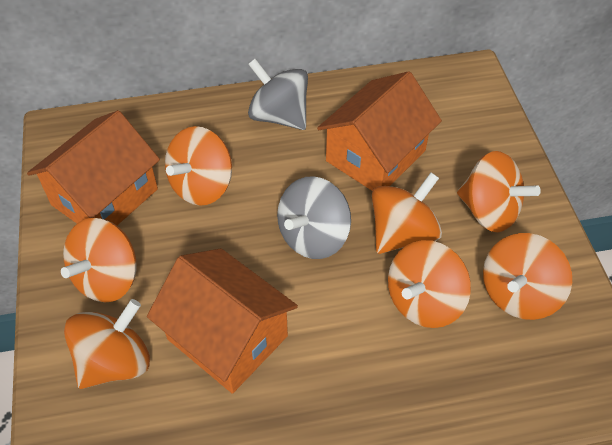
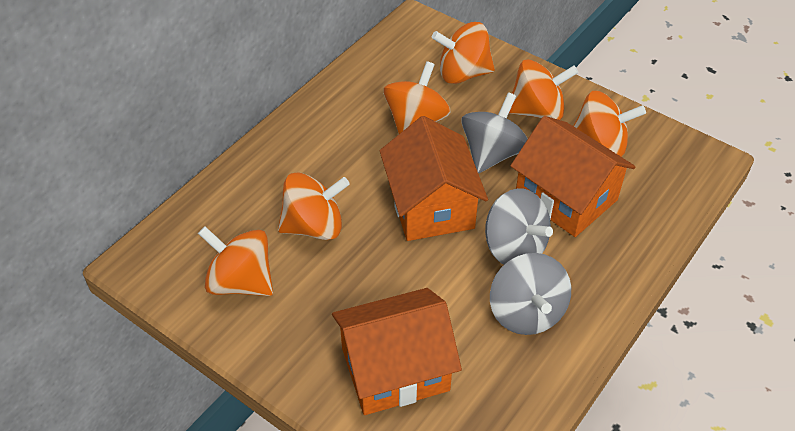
grey spinning top: 2 -> 3
orange spinning top: 7 -> 6

